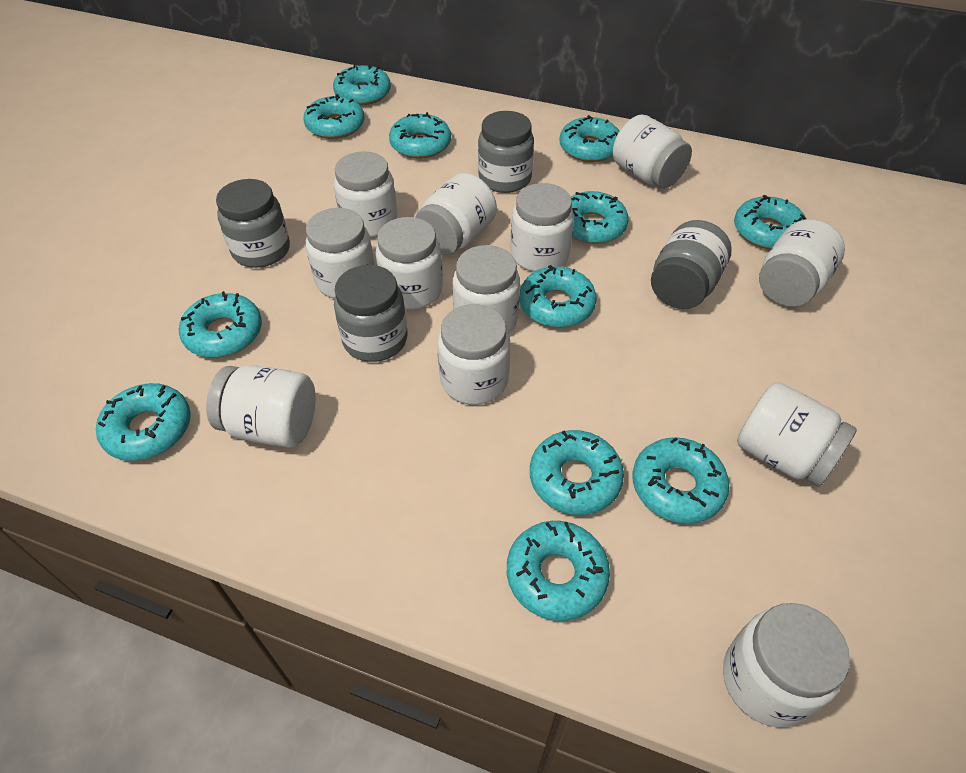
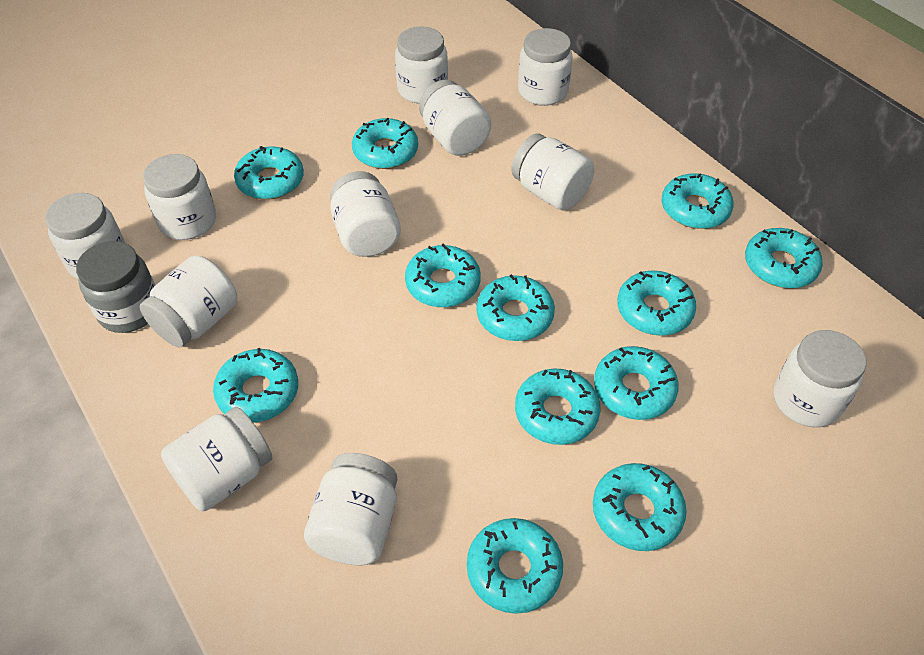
grey jar: 4 -> 1
white jar: 12 -> 11

